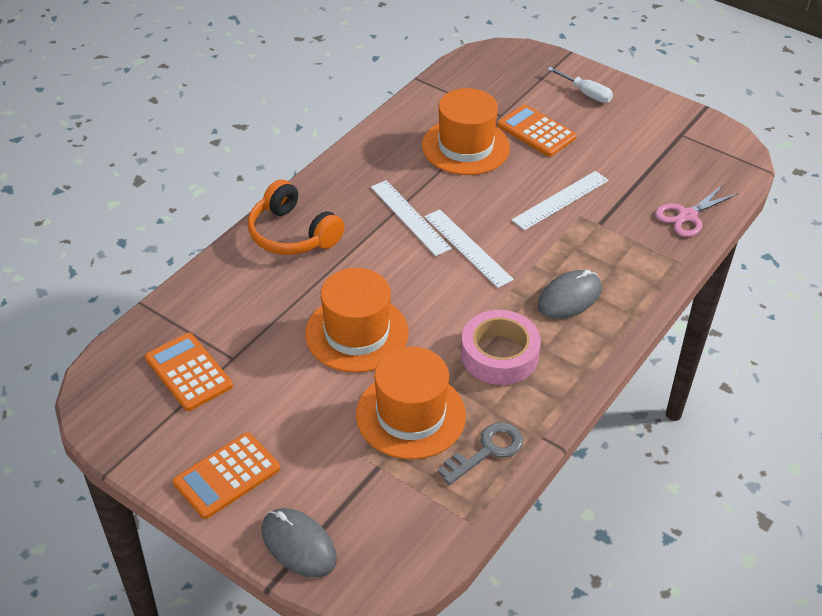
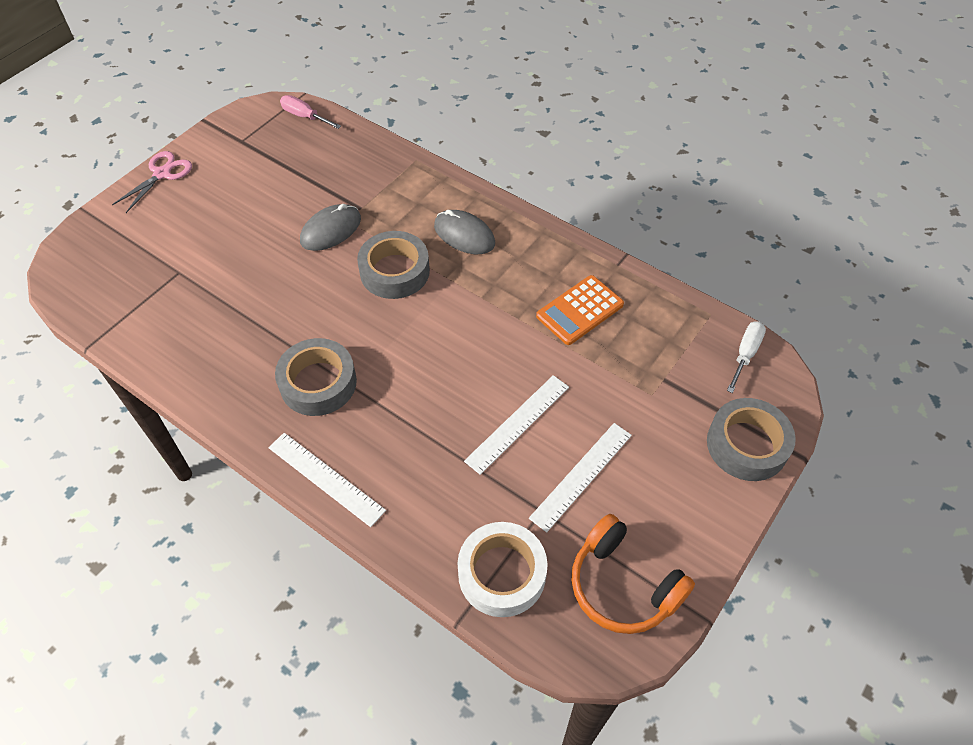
grey key: 1 -> 0
grey tape: 0 -> 3
orange calculator: 3 -> 1
orange hat: 3 -> 0
pink screwdriver: 0 -> 1
pink tape: 1 -> 0
white tape: 0 -> 1

